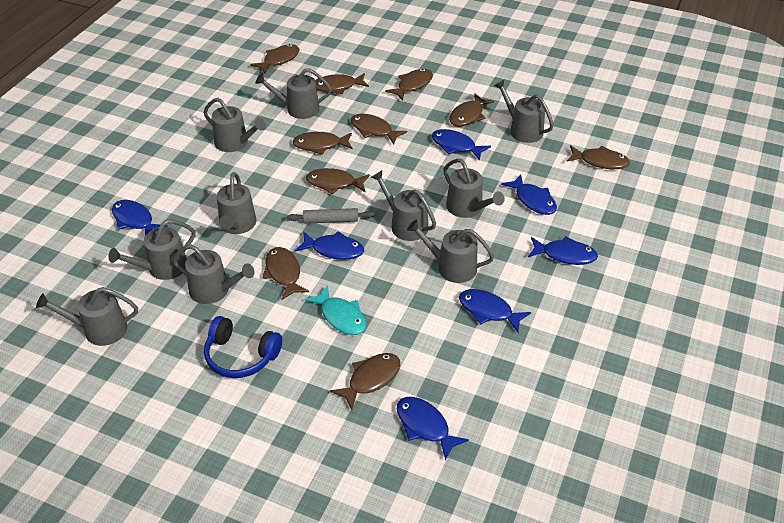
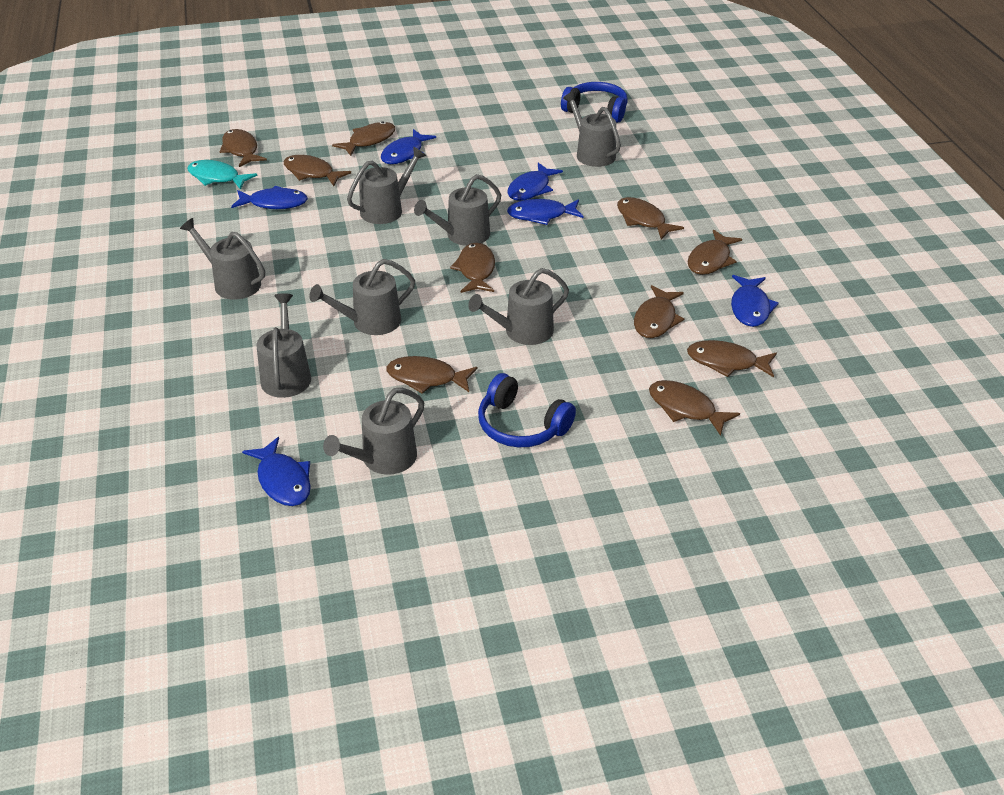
blue fish: 7 -> 6
blue headphones: 1 -> 2
grey rolling pin: 1 -> 0
grey watering can: 10 -> 8

